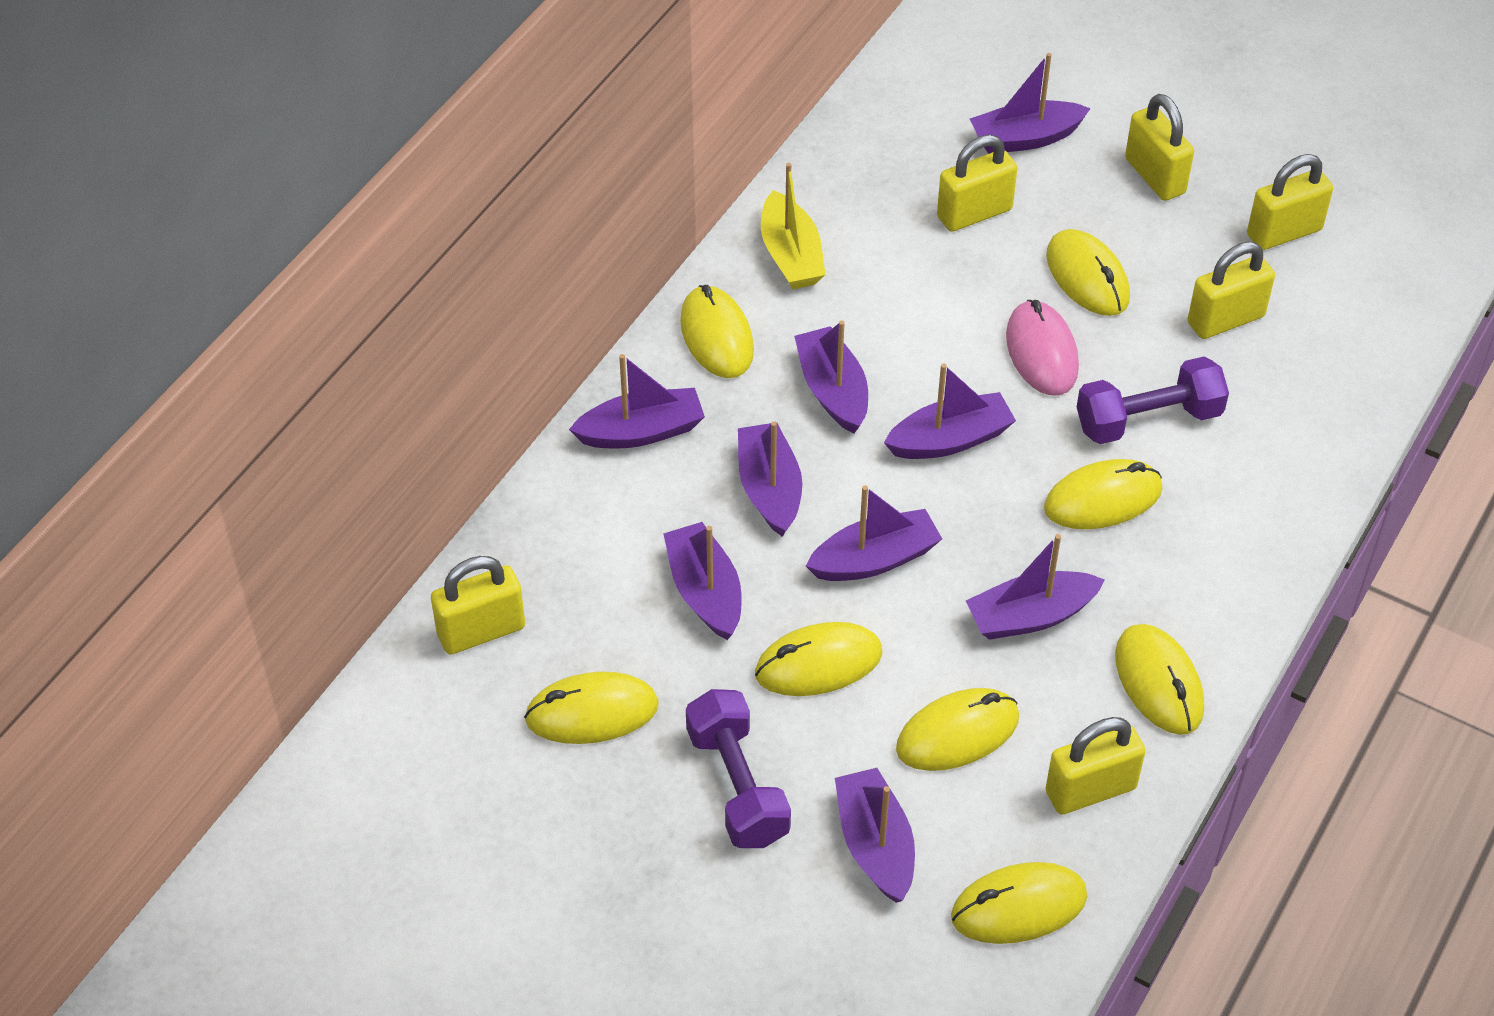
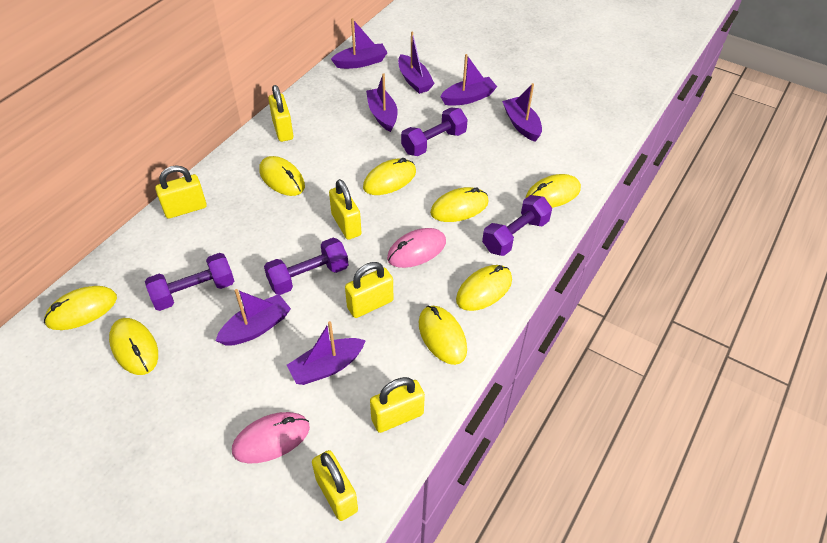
pink mouse: 1 -> 2
purple boat: 9 -> 7
purple dumbbell: 2 -> 4
yellow boat: 1 -> 0

